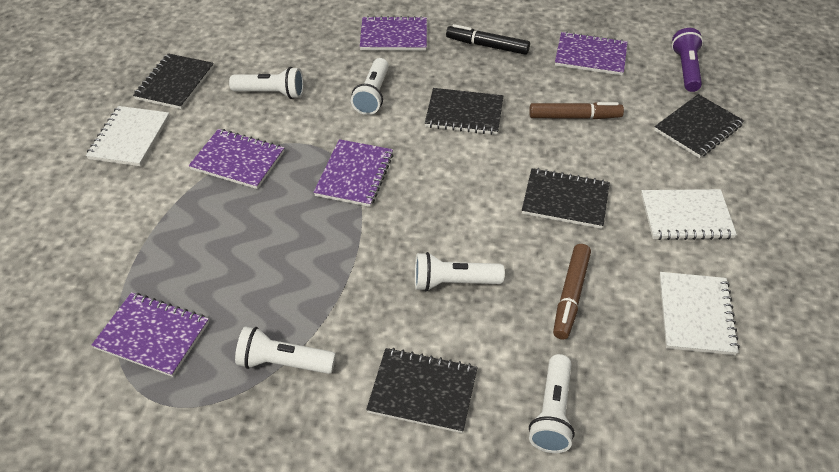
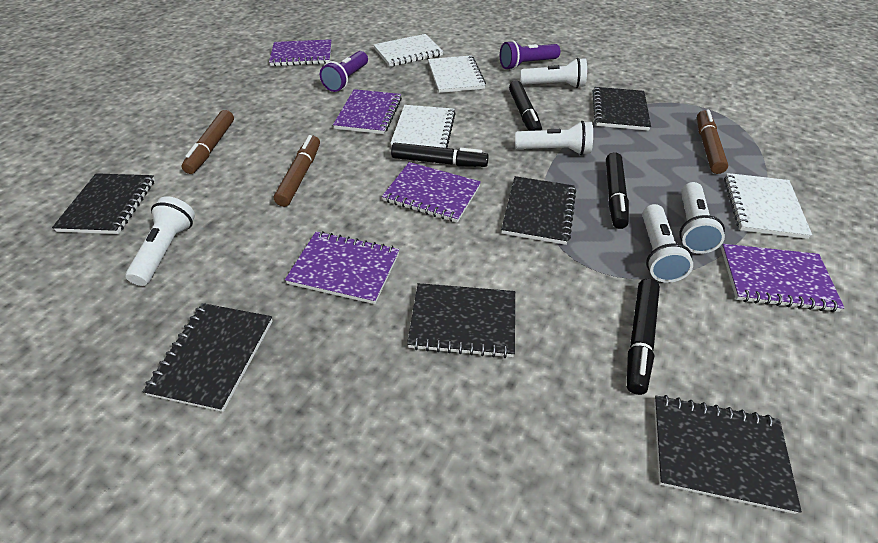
black marker: 1 -> 4
black notebook: 5 -> 6
brown marker: 2 -> 3
purple flashlight: 1 -> 2
white notebook: 3 -> 4

